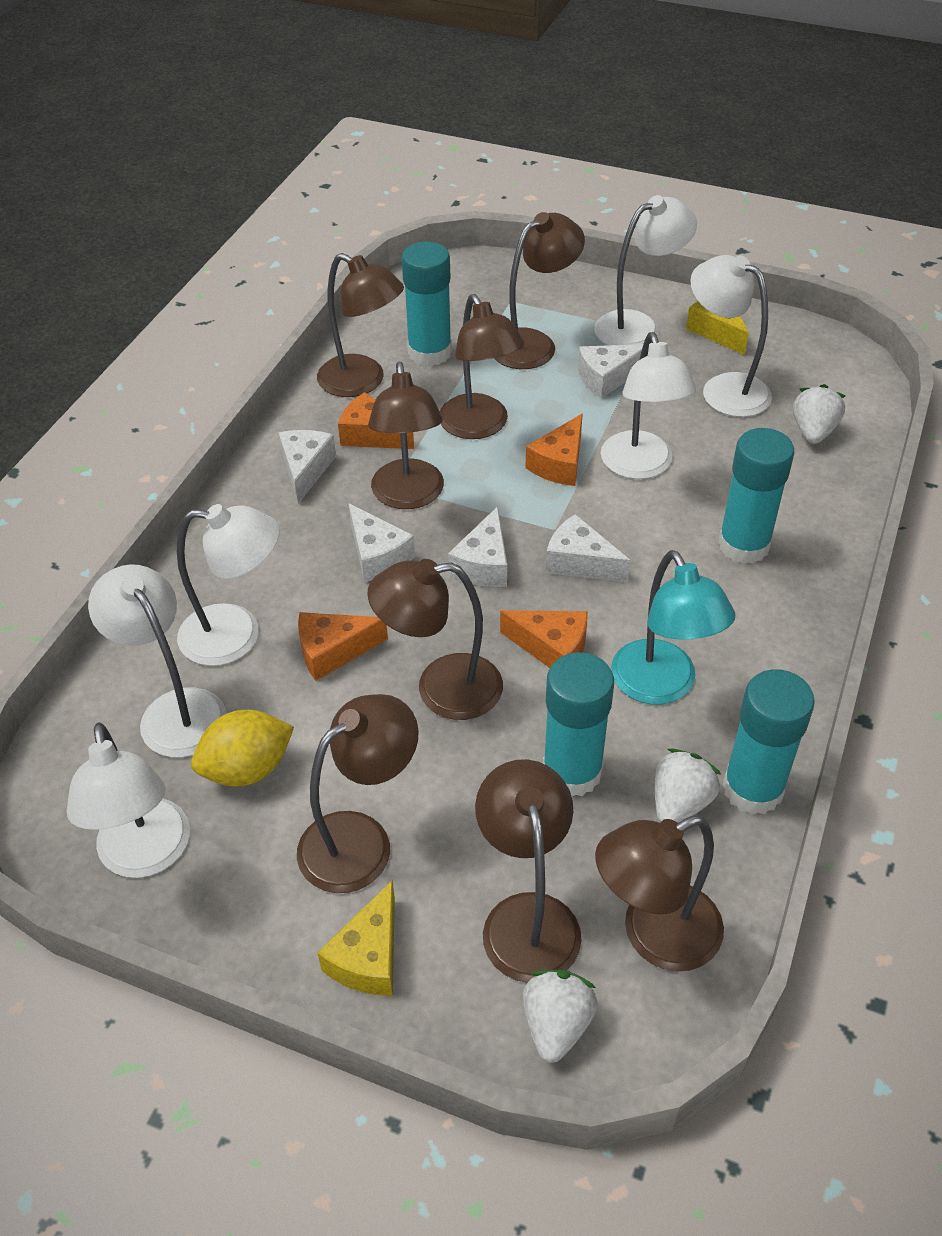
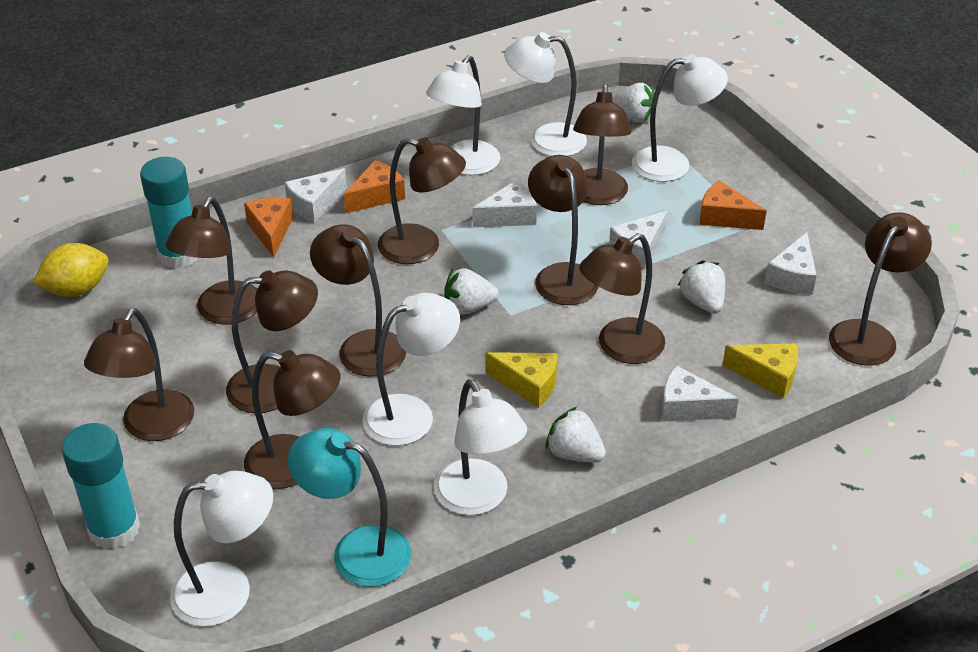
brown lamp: 8 -> 10
orange cheese: 4 -> 3
turquoise glue stick: 4 -> 2
white strawberry: 3 -> 4

